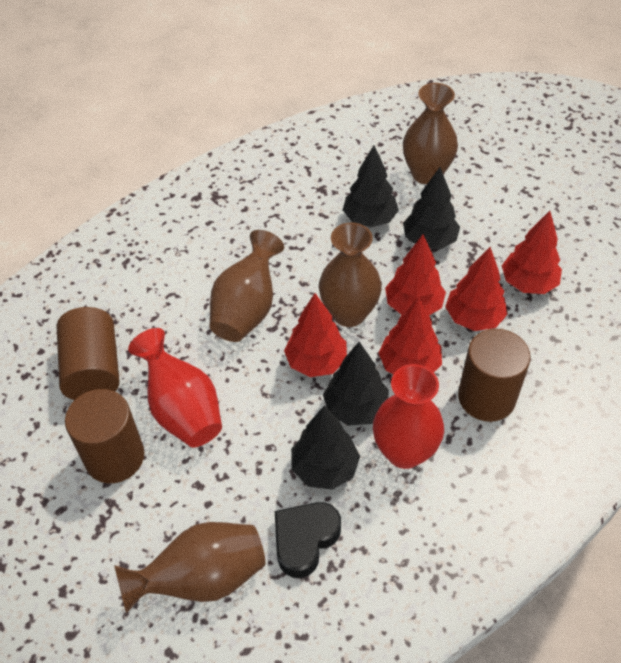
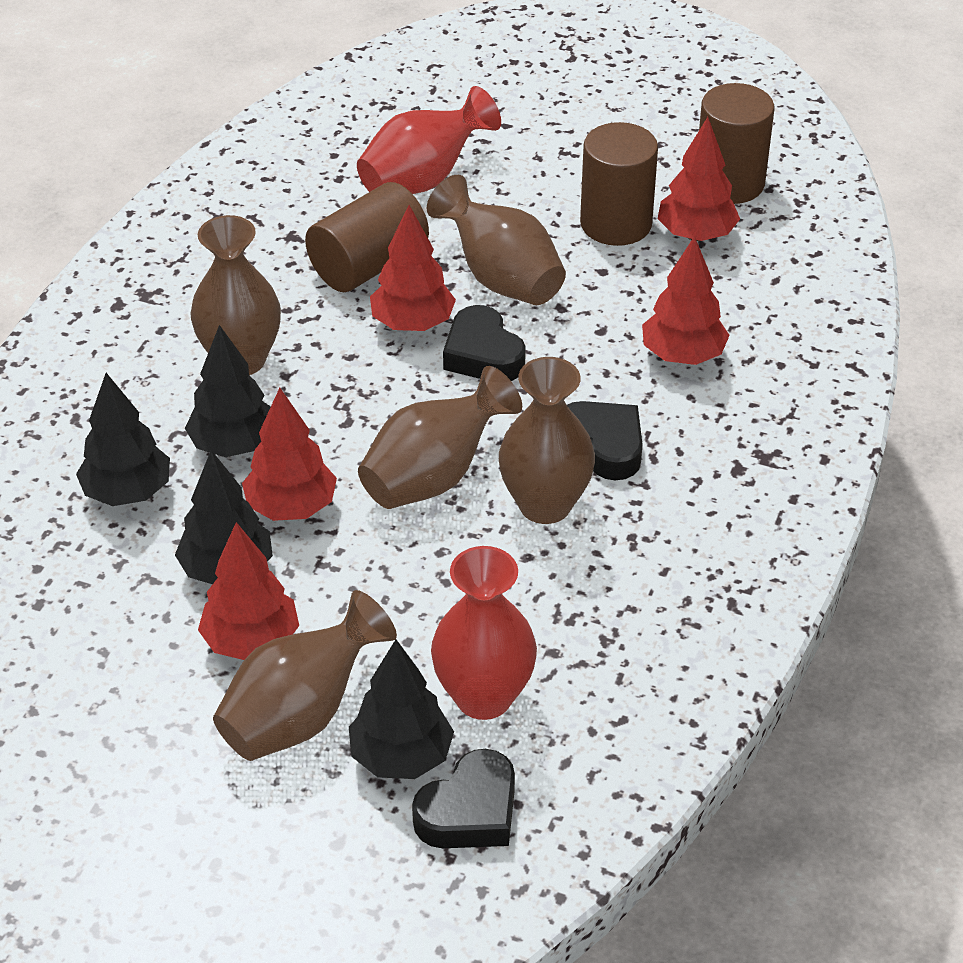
black heart: 1 -> 3
brown vase: 4 -> 5

